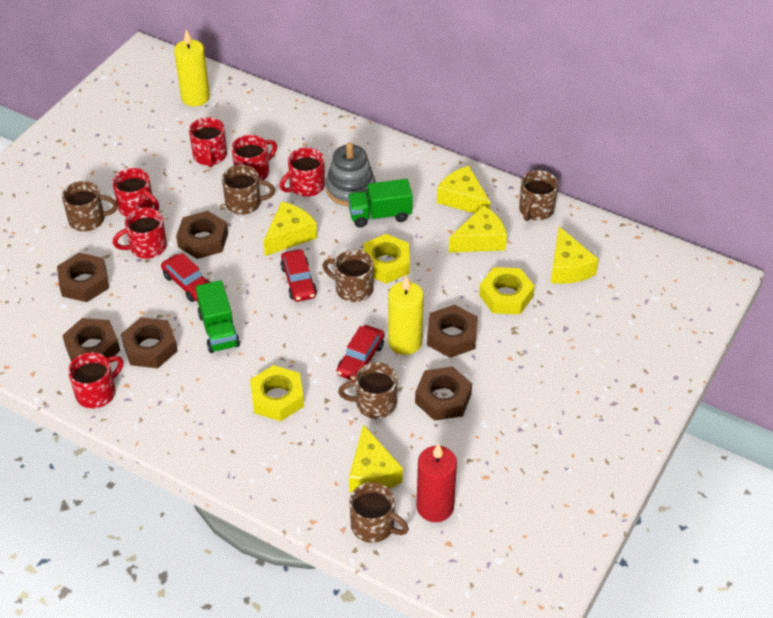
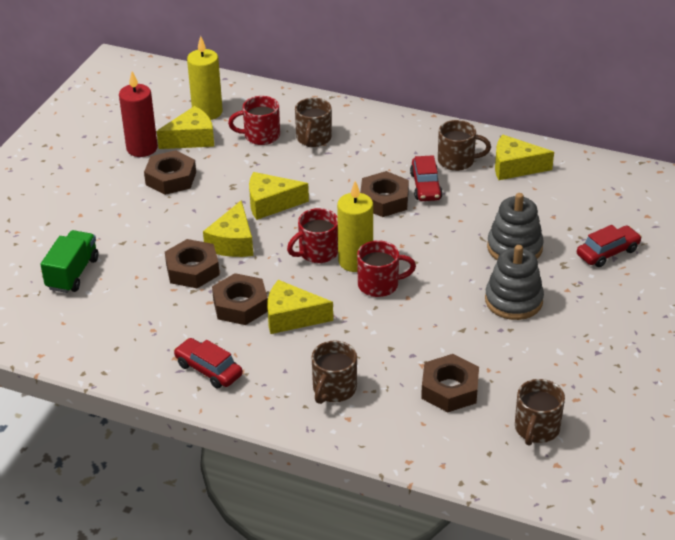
brown mug: 6 -> 4
brown nut: 6 -> 5
green truck: 2 -> 1
grey stacking toy: 1 -> 2
red mug: 6 -> 3
yellow nut: 3 -> 0

